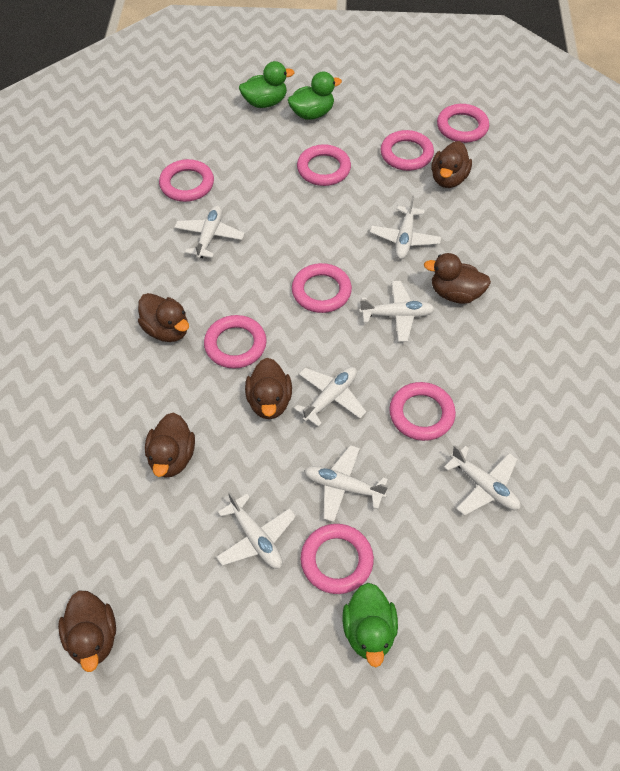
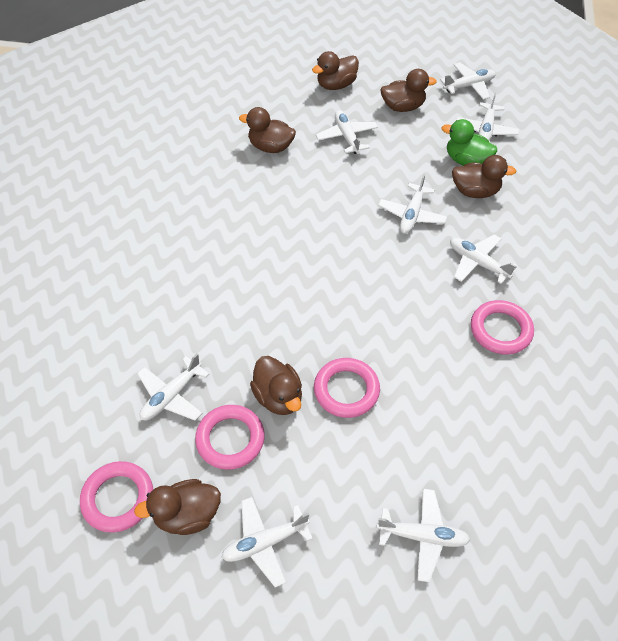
green duck: 3 -> 1
pink ring: 8 -> 4
white plane: 7 -> 8

